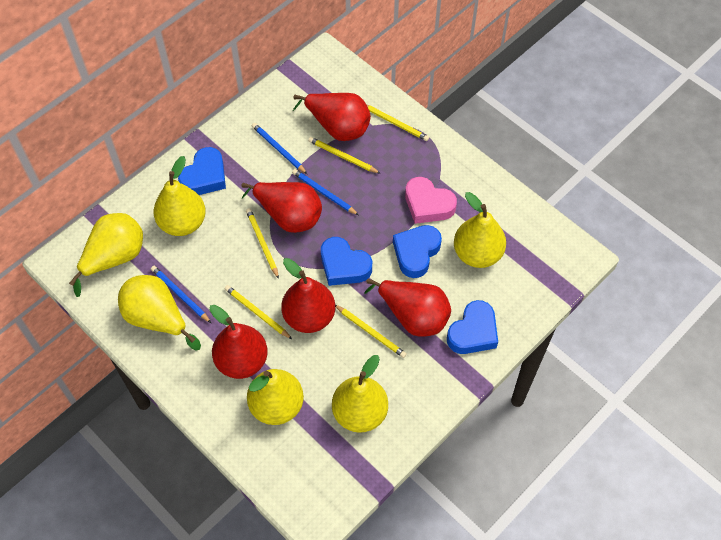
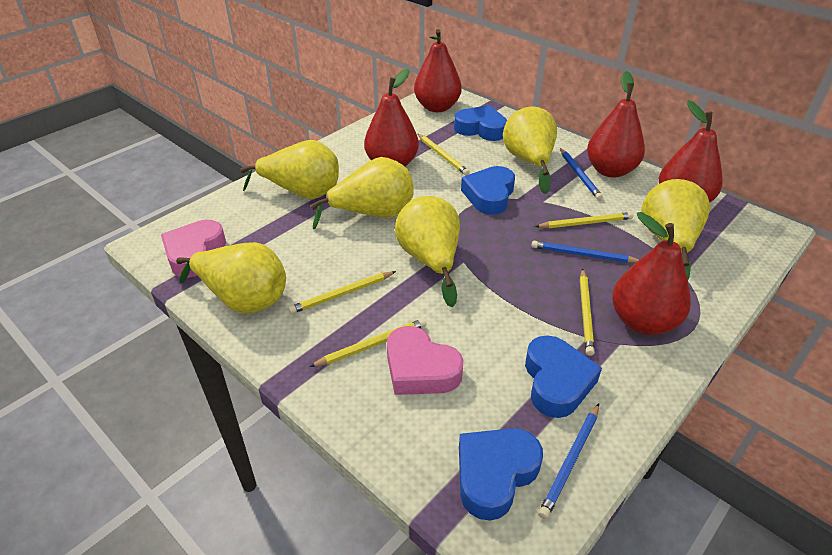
pink heart: 1 -> 2

